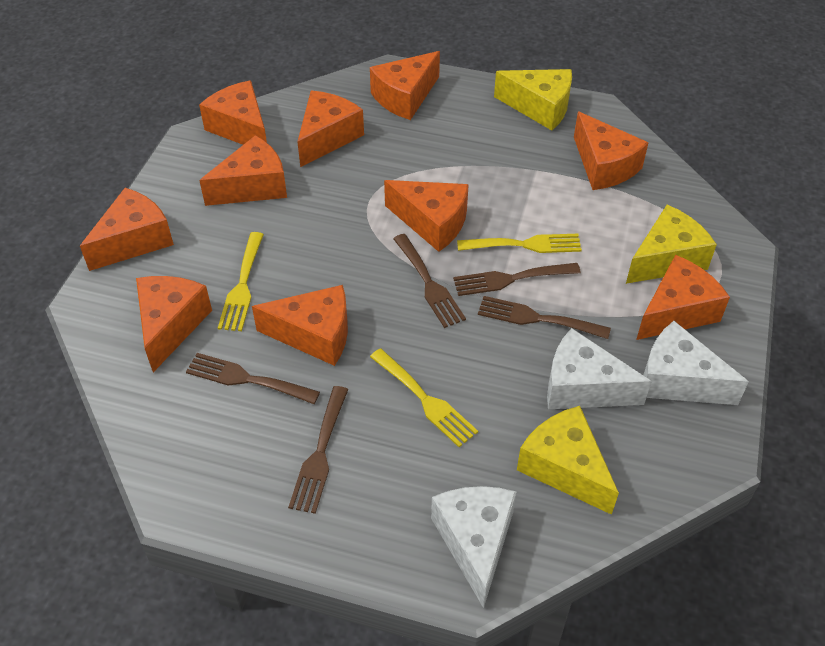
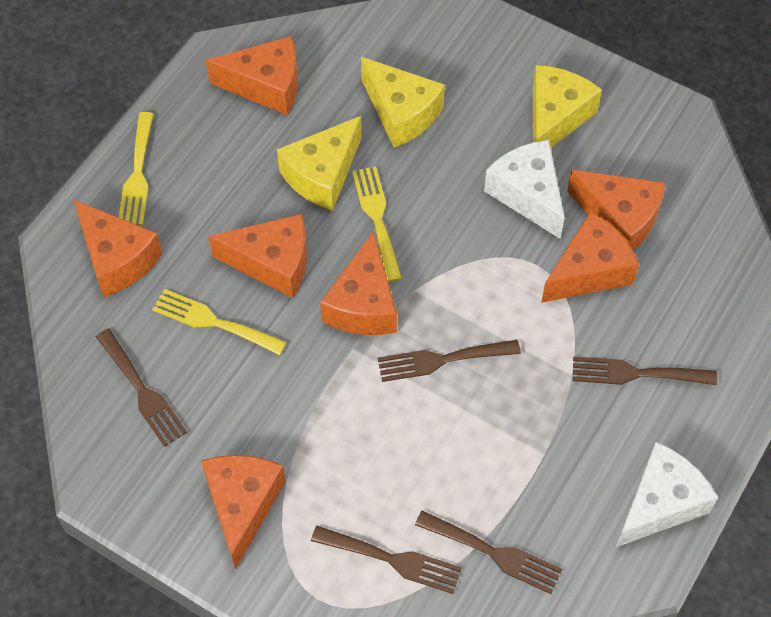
orange cheese: 10 -> 7
white cheese: 3 -> 2

